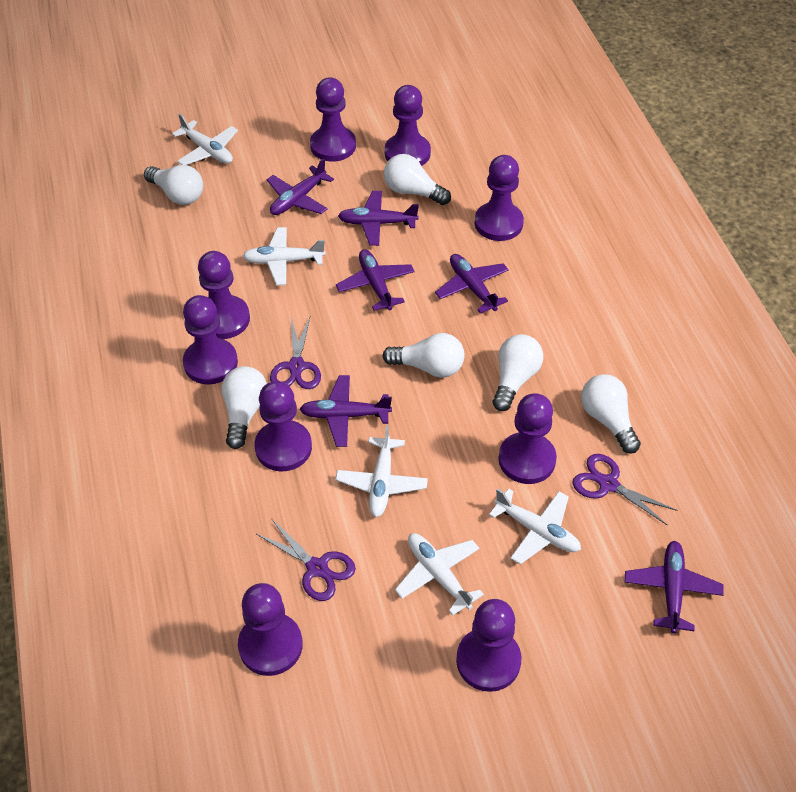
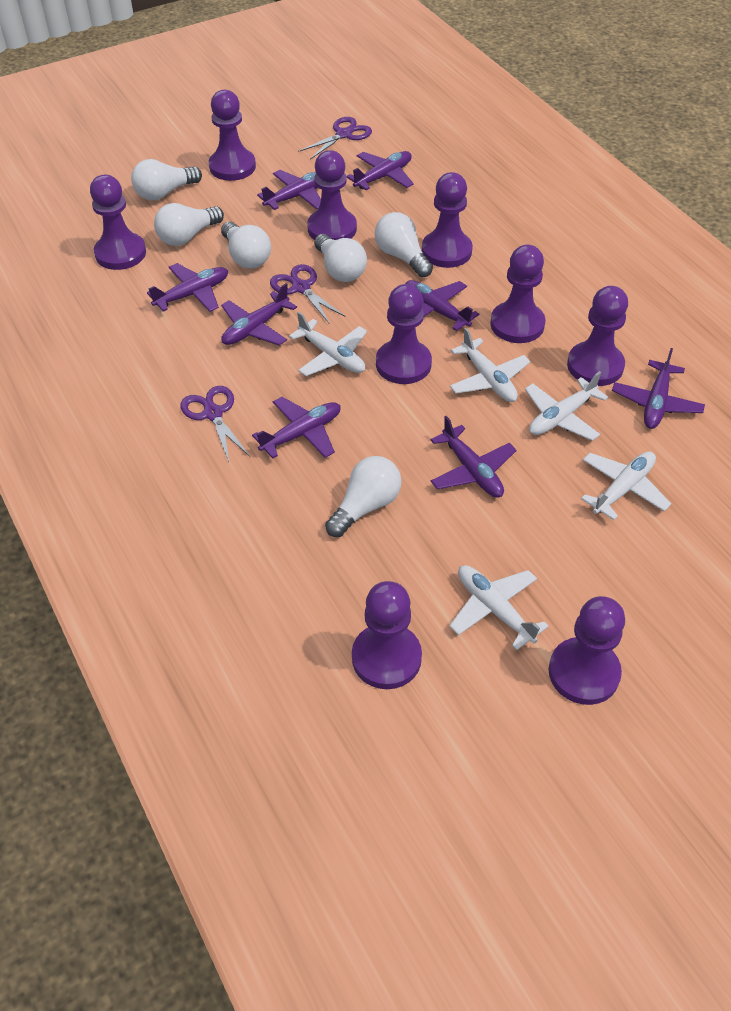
purple plane: 6 -> 8

